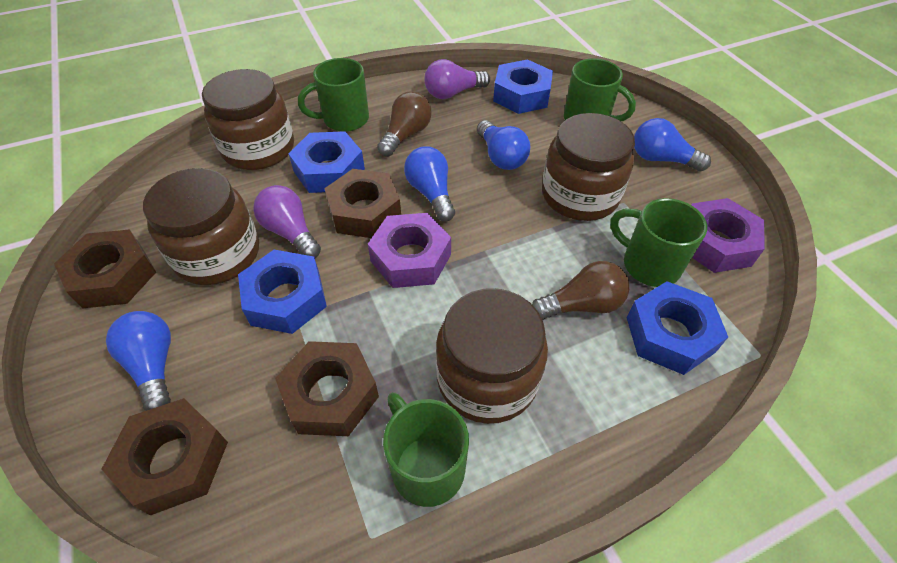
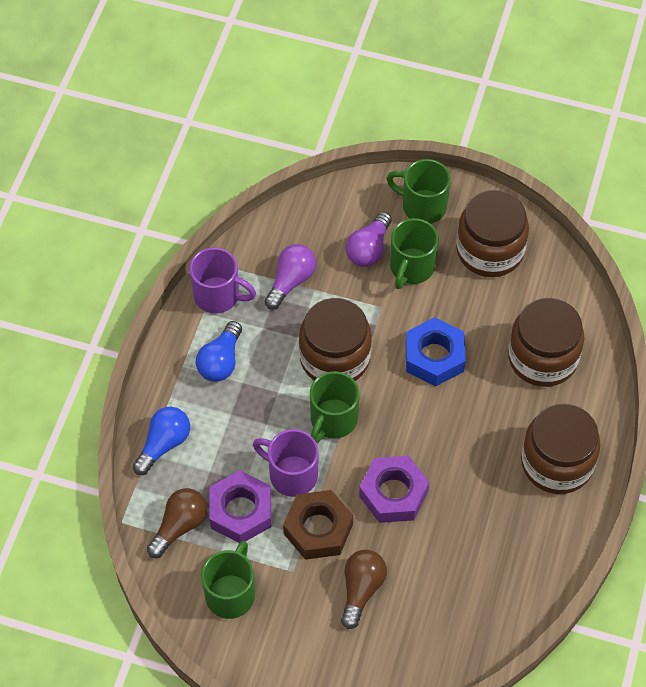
blue light bulb: 4 -> 2
blue nut: 4 -> 1
brown nut: 4 -> 1
purple mug: 0 -> 2

